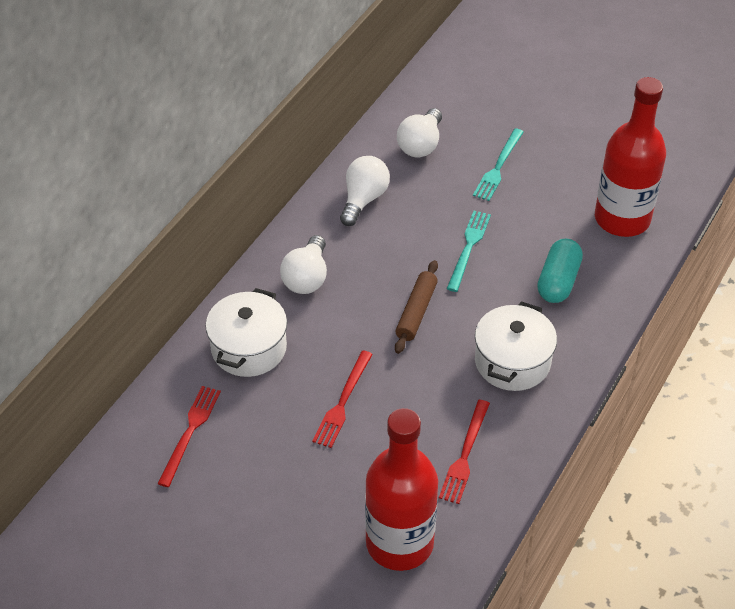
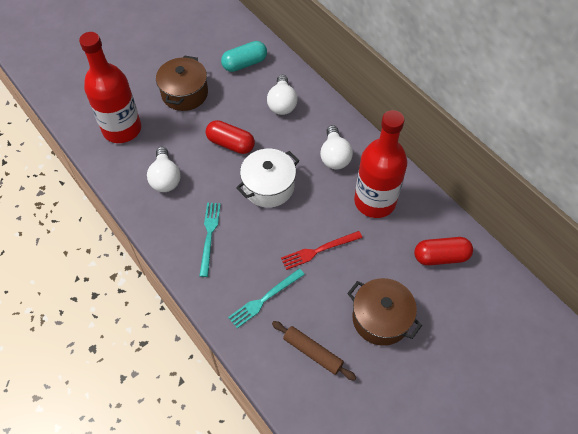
brown pot: 0 -> 2
red capsule: 0 -> 2
red fork: 3 -> 1
white pot: 2 -> 1

